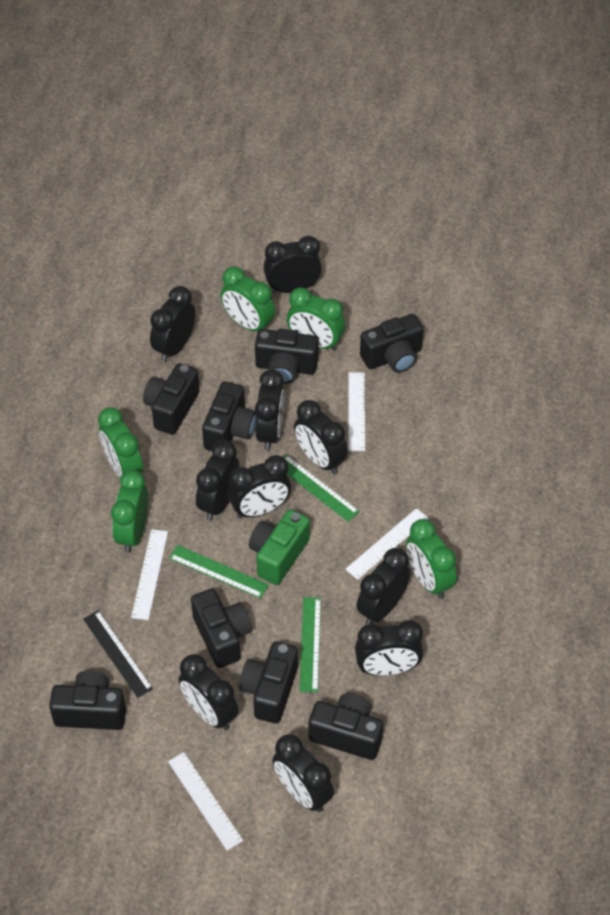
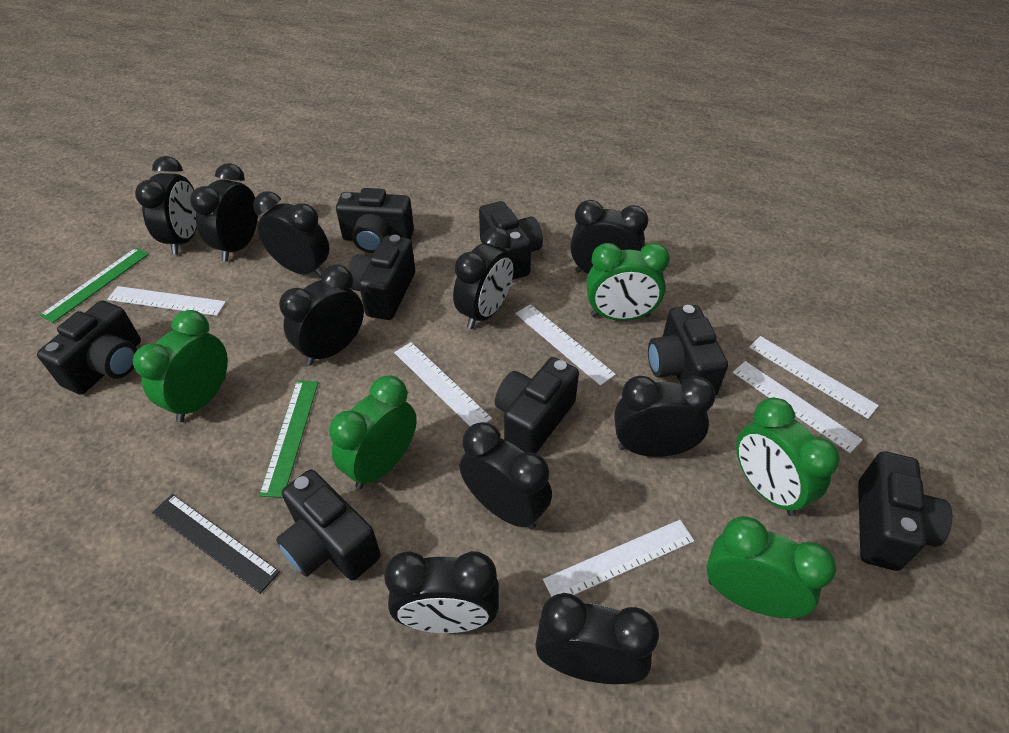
green camera: 1 -> 0
green ruler: 3 -> 2
white ruler: 4 -> 6

